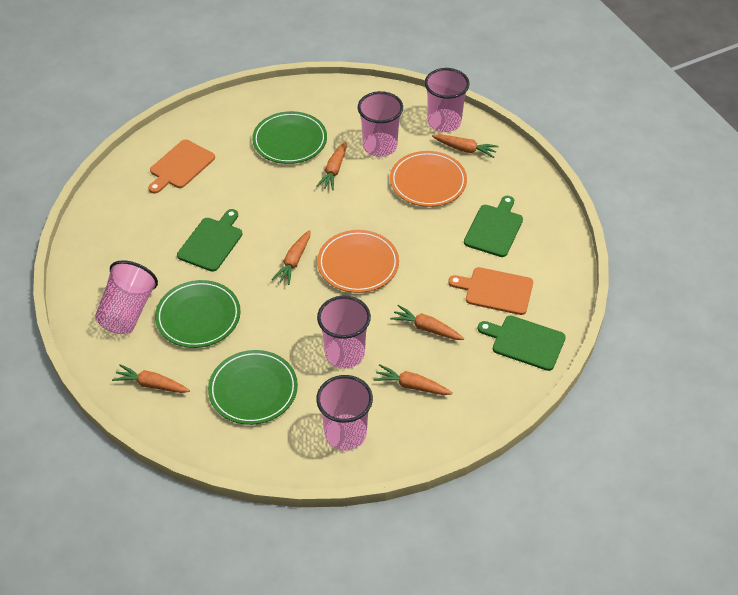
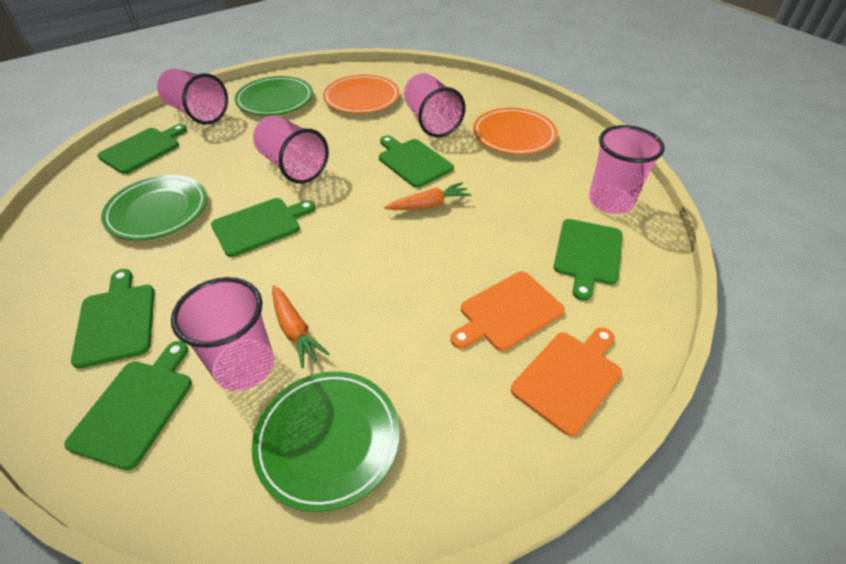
green cutting board: 3 -> 6
orange carrot: 6 -> 2

